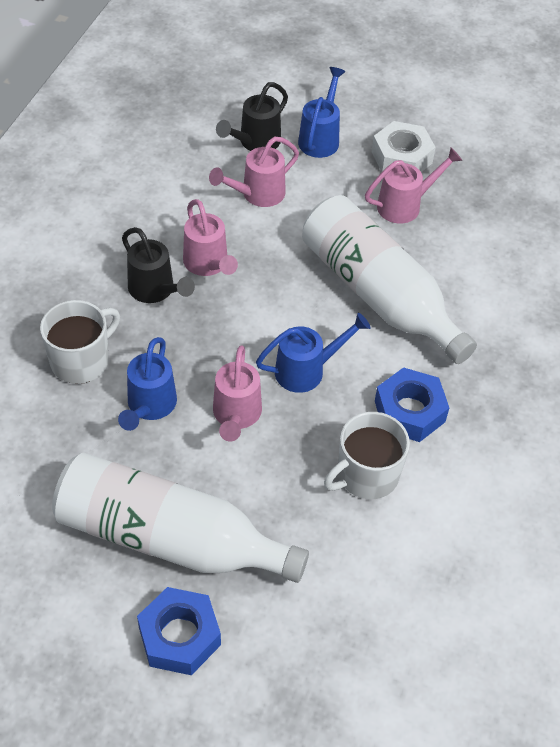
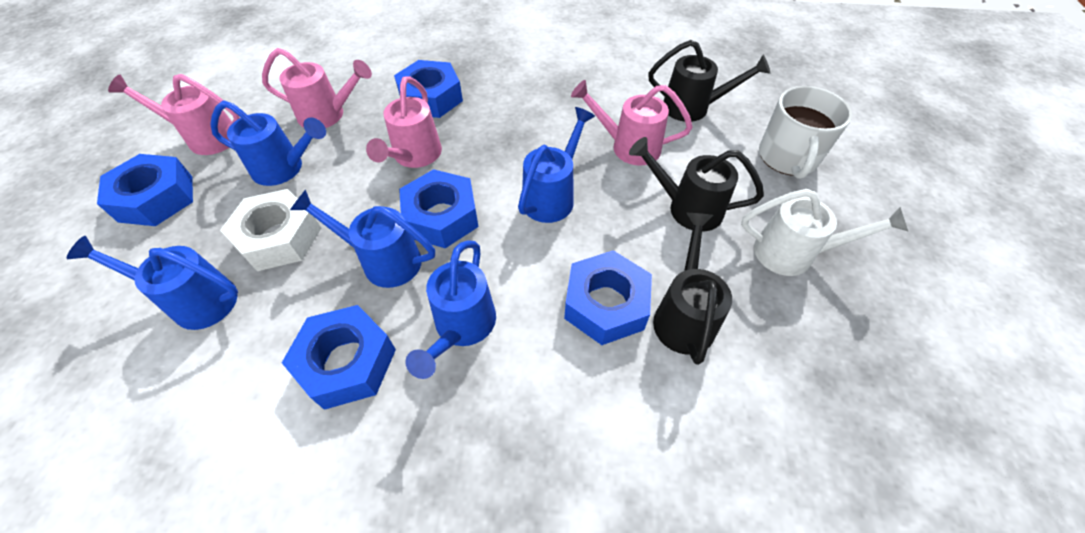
black watering can: 2 -> 3
blue nut: 2 -> 5
blue watering can: 3 -> 5
white bottle: 2 -> 0
white mug: 2 -> 1
white watering can: 0 -> 1

